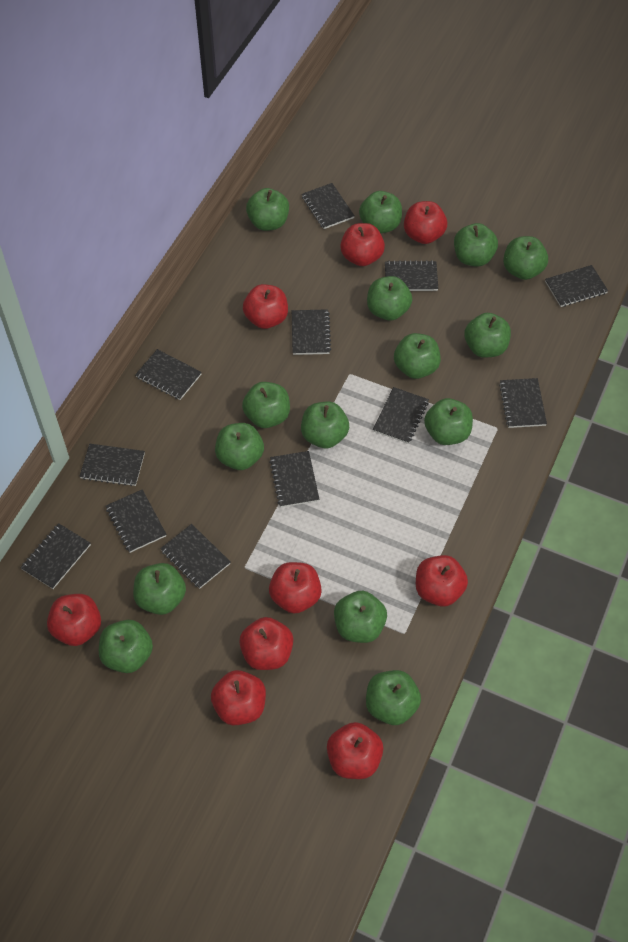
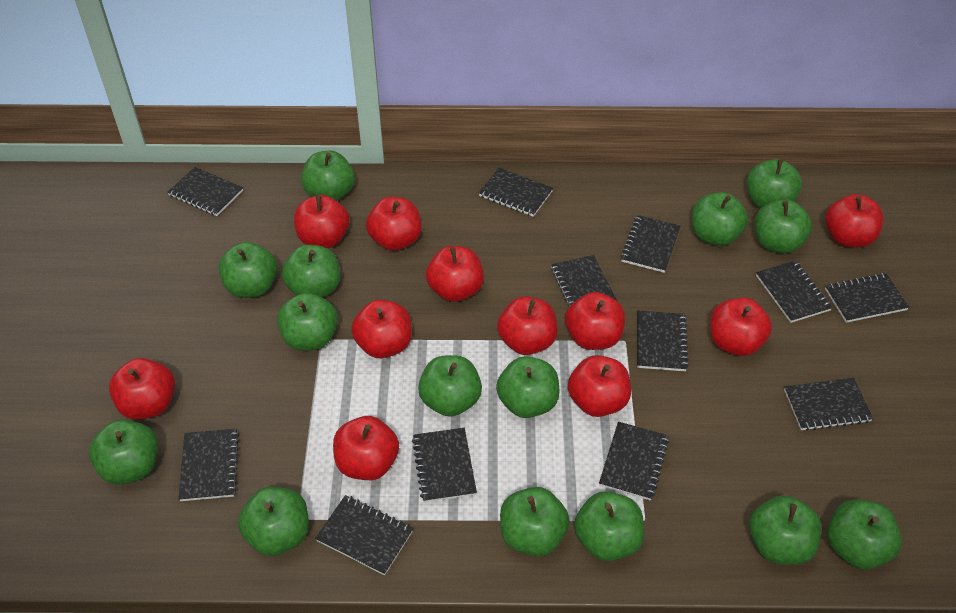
red apple: 9 -> 11

